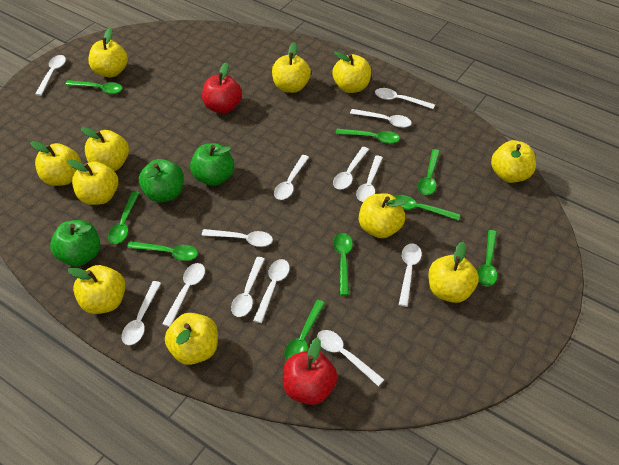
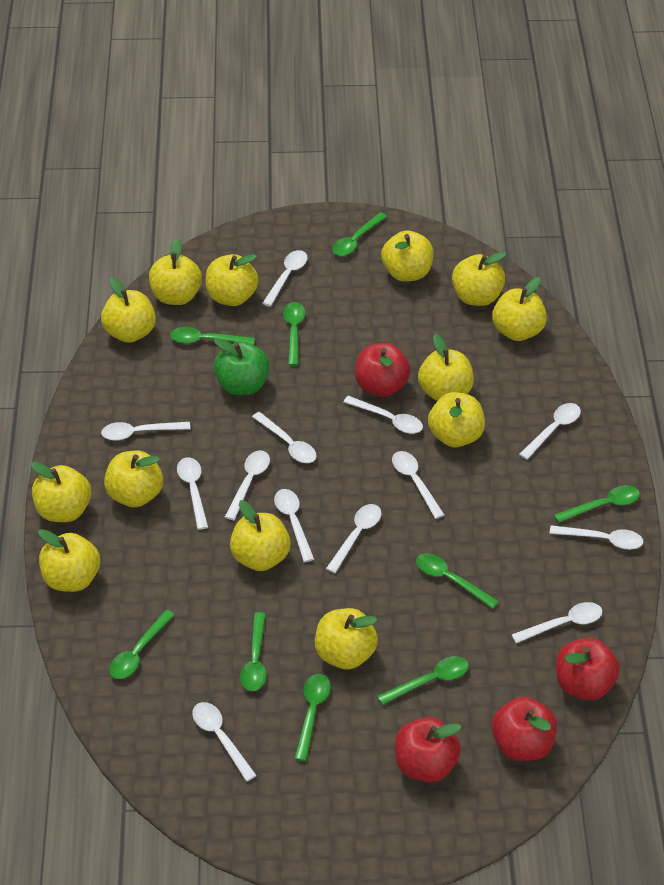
green apple: 3 -> 1
red apple: 2 -> 4
yellow apple: 11 -> 13

